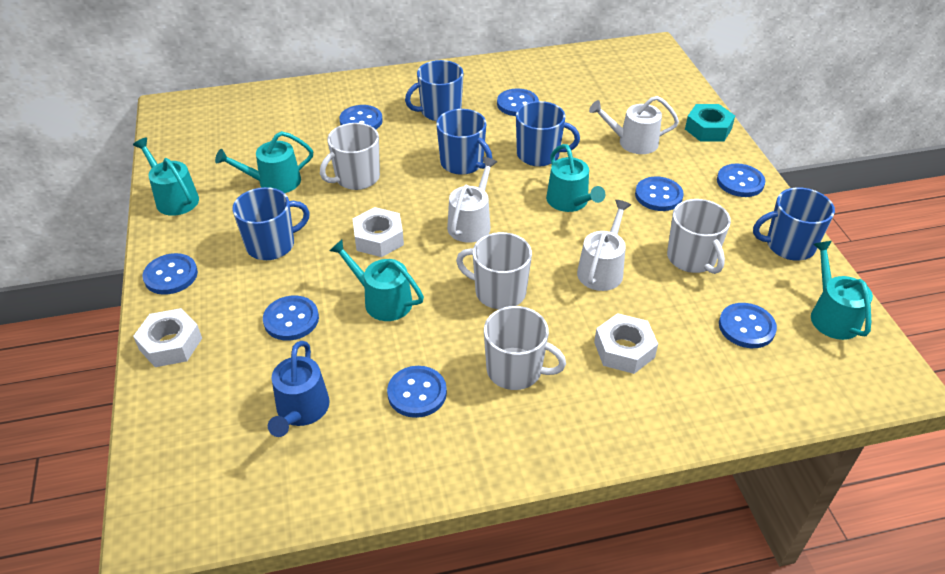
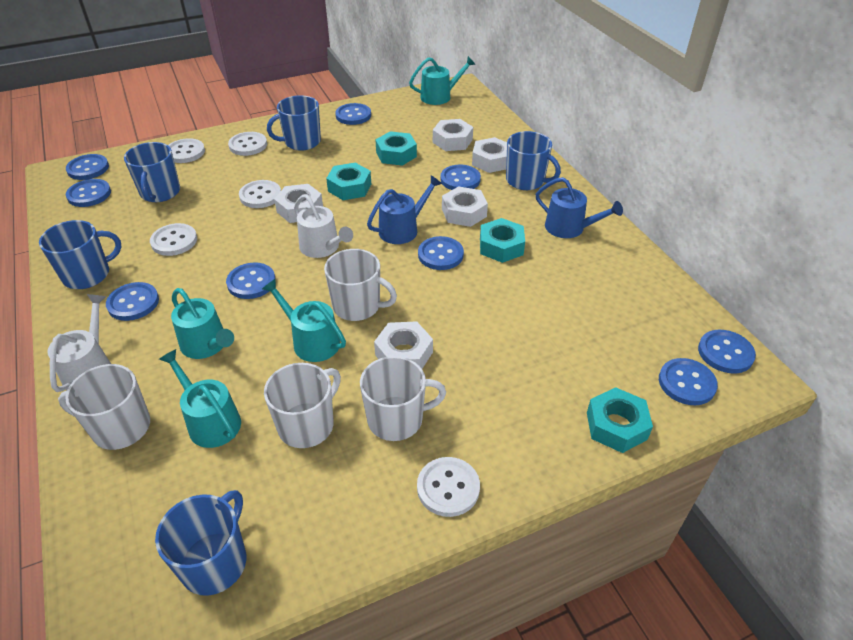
blue button: 8 -> 9
blue watering can: 1 -> 2
turquoise nut: 1 -> 4
turquoise watering can: 5 -> 4
white button: 0 -> 5
white nut: 3 -> 5
white watering can: 3 -> 2

